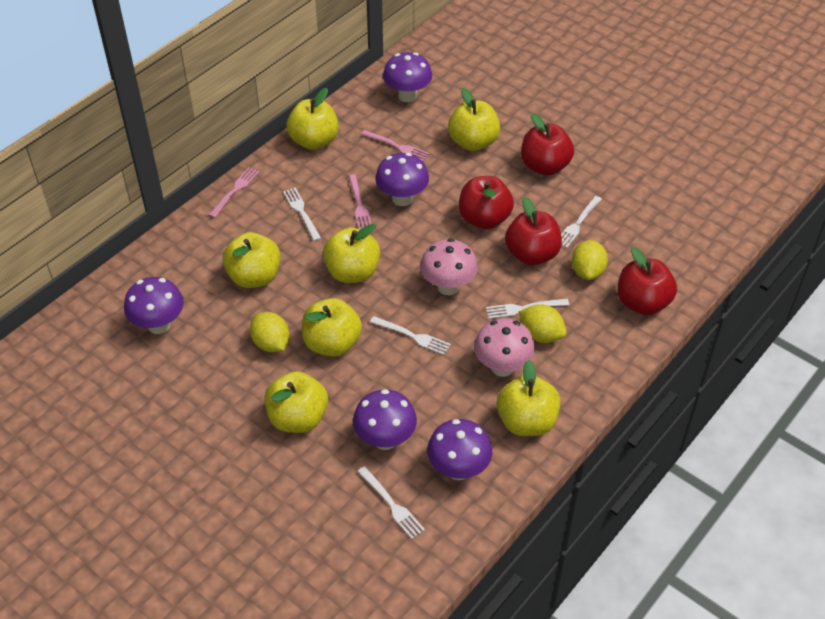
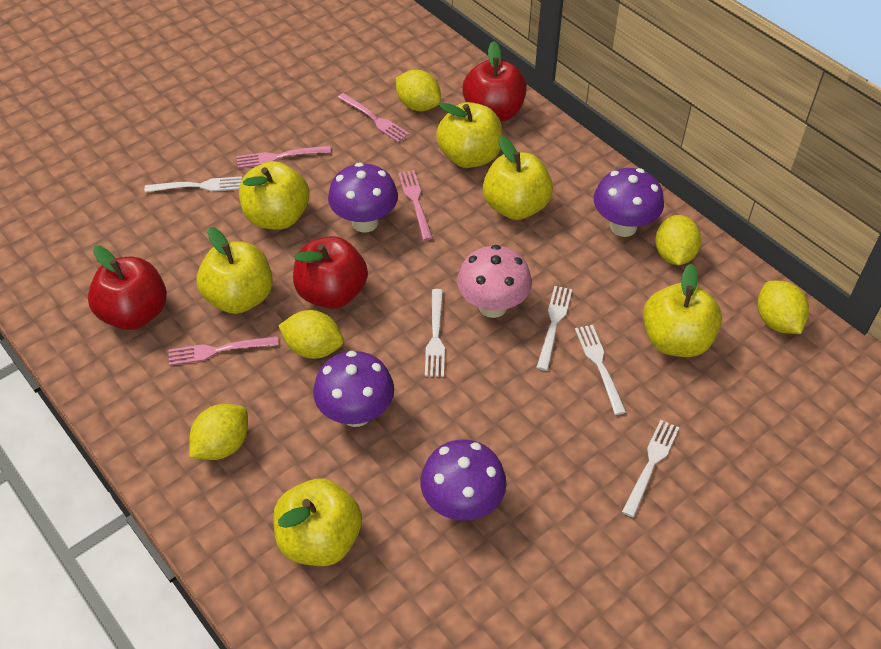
pink fork: 3 -> 4
pink mushroom: 2 -> 1
purple mushroom: 5 -> 4
red apple: 4 -> 3
yellow apple: 7 -> 6
yellow lemon: 3 -> 5

